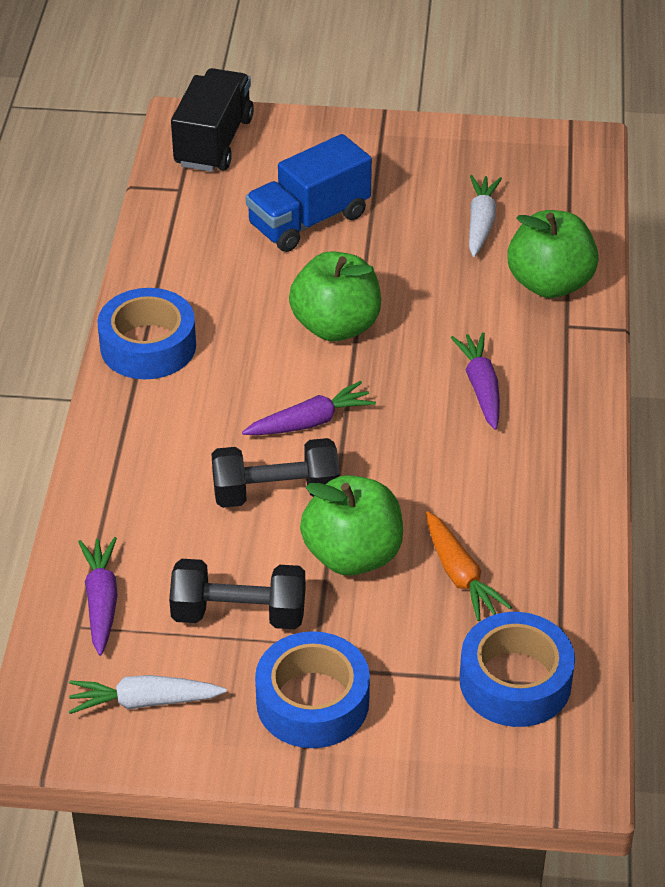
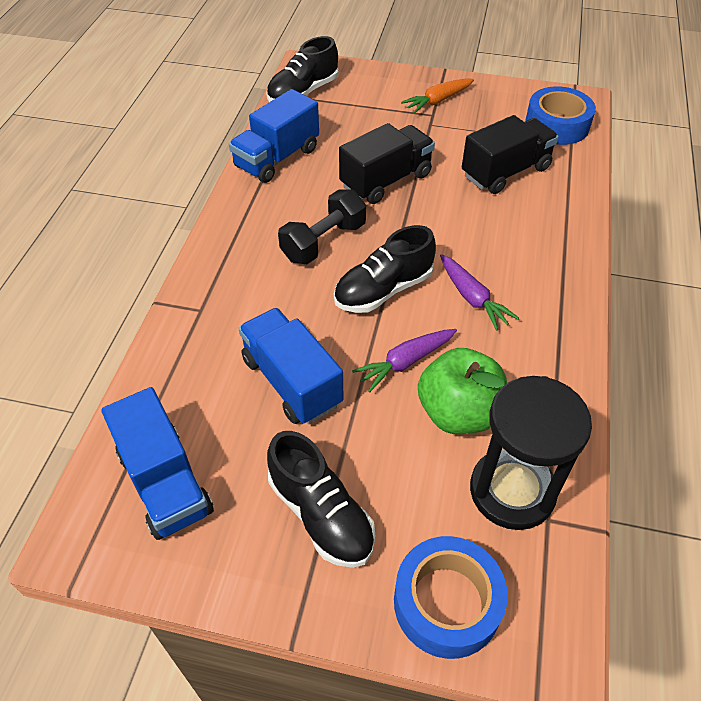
black dumbbell: 2 -> 1
black hourglass: 0 -> 1
black shoe: 0 -> 3
black truck: 1 -> 2
blue tape: 3 -> 2
blue truck: 1 -> 3
green apple: 3 -> 1
purple carrot: 3 -> 2
white carrot: 2 -> 0

